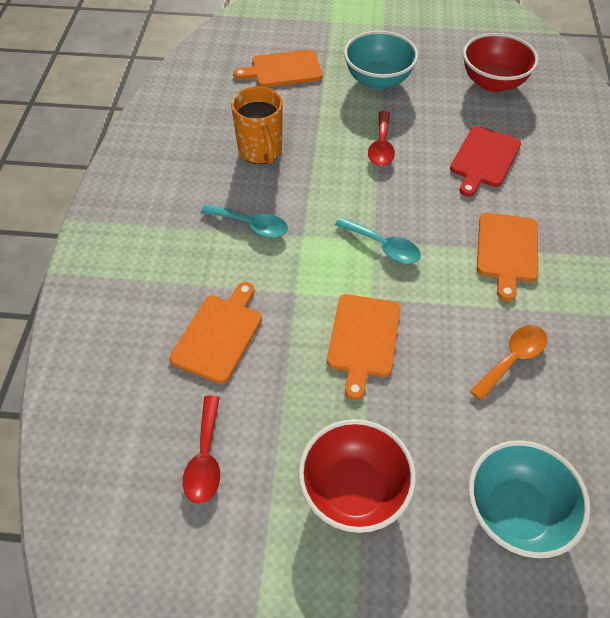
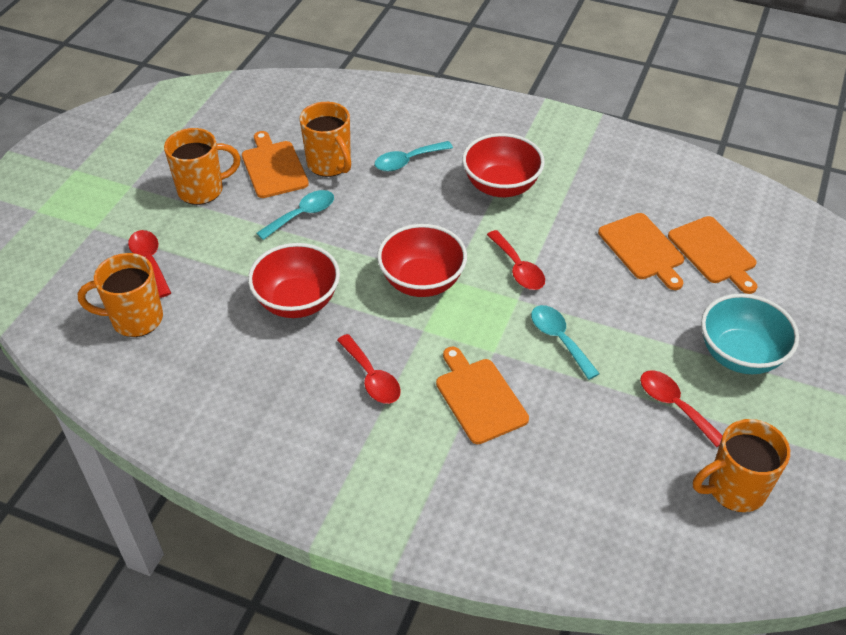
orange mug: 1 -> 4
orange spoon: 1 -> 0
red bowl: 2 -> 3
red cutting board: 1 -> 0
red spoon: 2 -> 4
turquoise bowl: 2 -> 1
turquoise spoon: 2 -> 3

